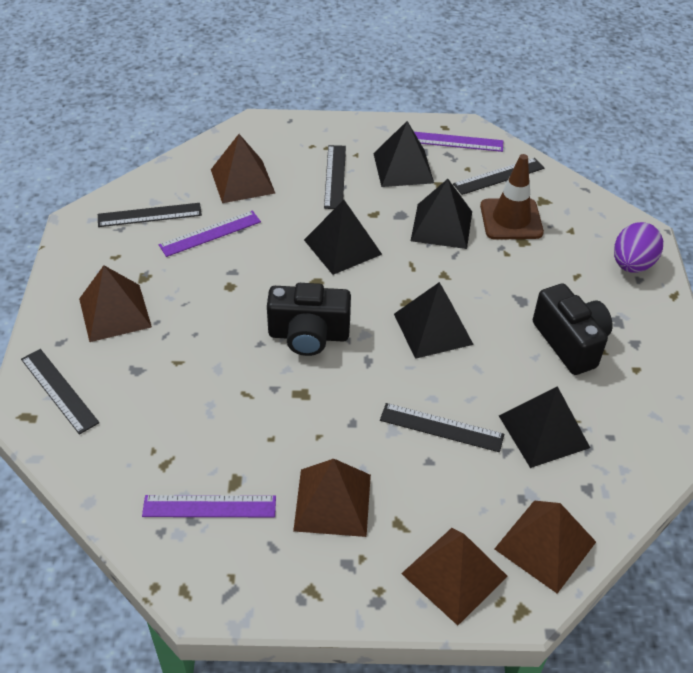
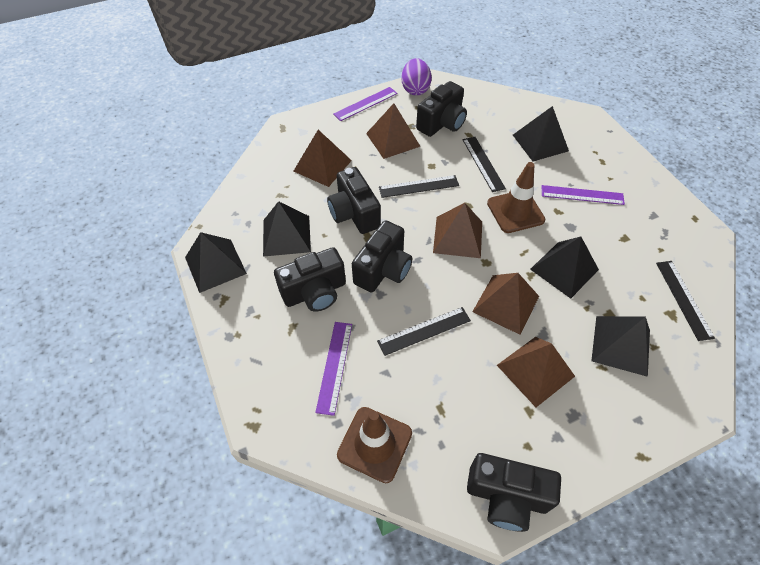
black camera: 2 -> 5
black ruler: 5 -> 4
brown traffic cone: 1 -> 2

